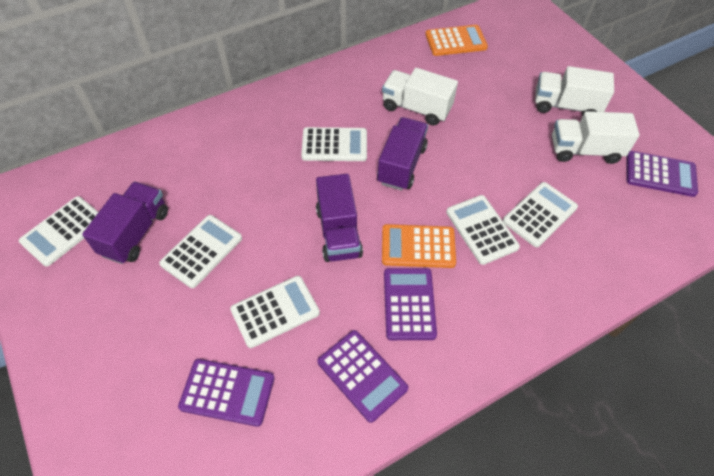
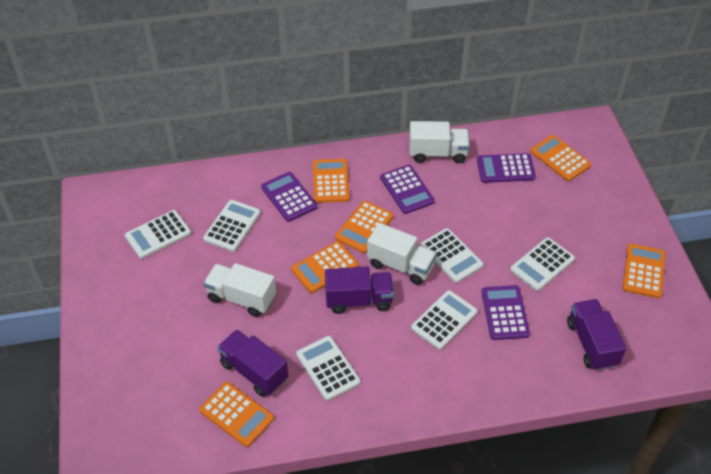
orange calculator: 2 -> 6

